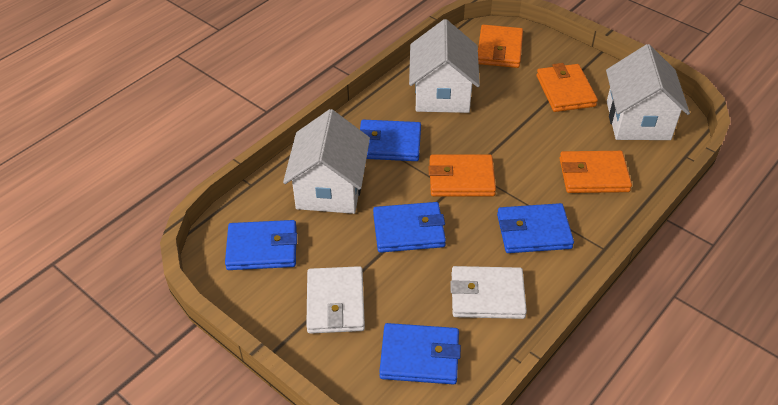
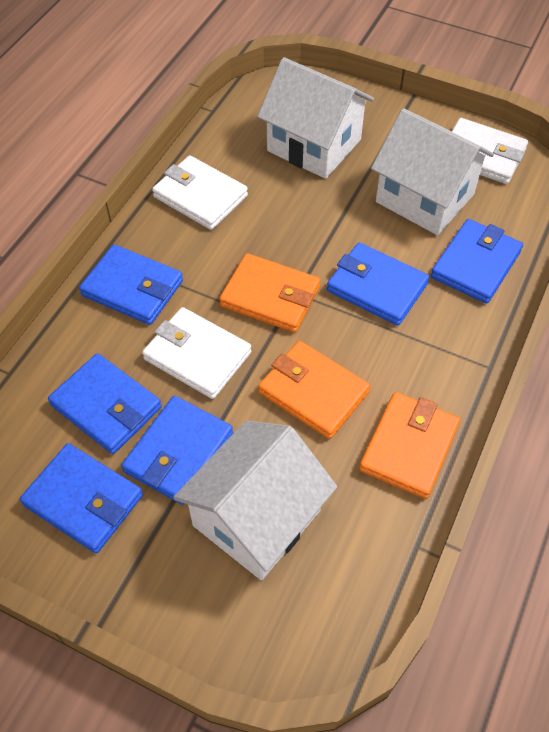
blue wallet: 5 -> 6
orange wallet: 4 -> 3
white wallet: 2 -> 3

